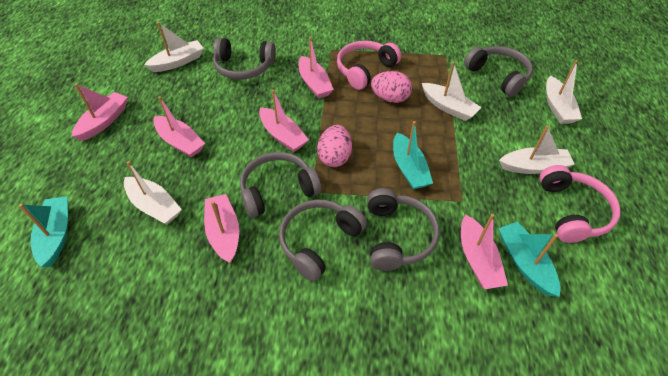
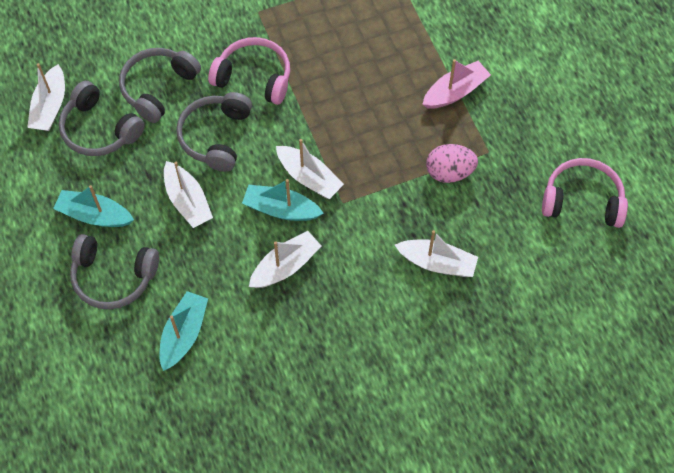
grey headphones: 5 -> 4
pink boat: 6 -> 1
pink egg: 2 -> 1

